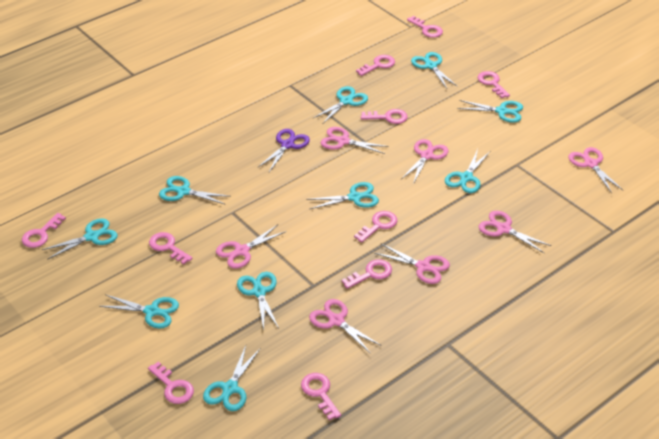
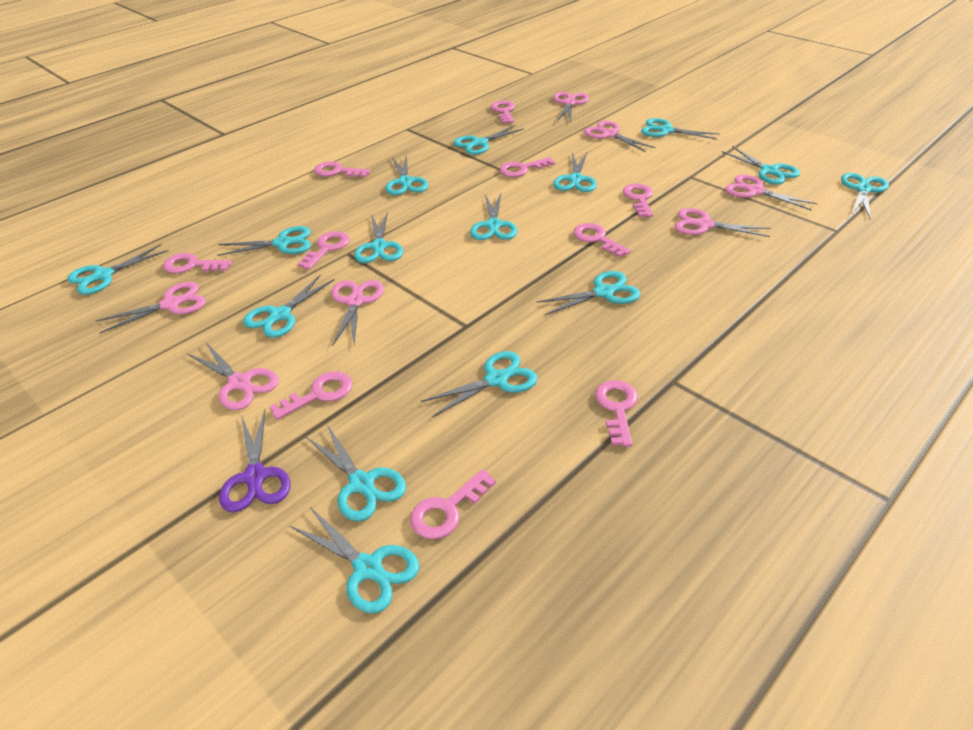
turquoise scissors: 10 -> 15

